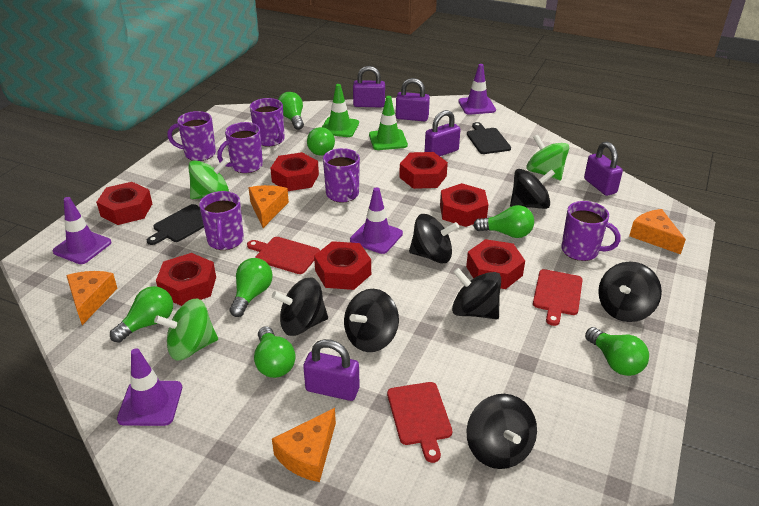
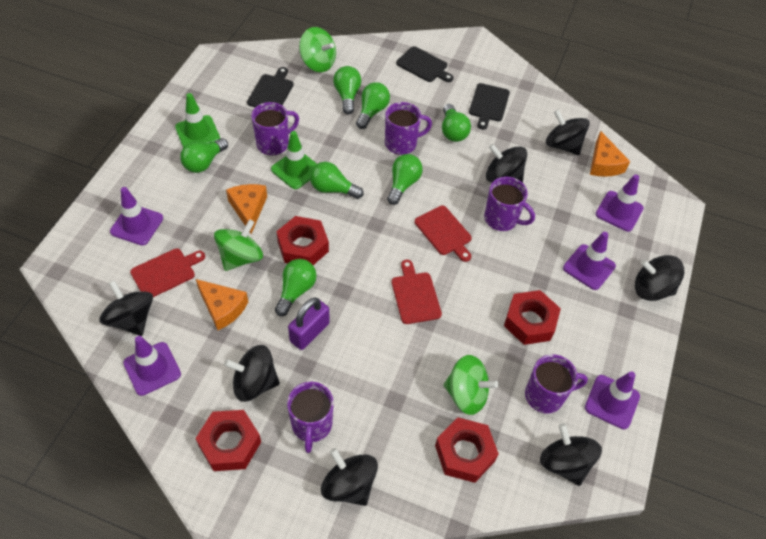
black cutting board: 2 -> 3
orange cheese: 4 -> 3
purple mug: 6 -> 5
purple padlock: 5 -> 1
purple traffic cone: 4 -> 5
red nut: 7 -> 4

